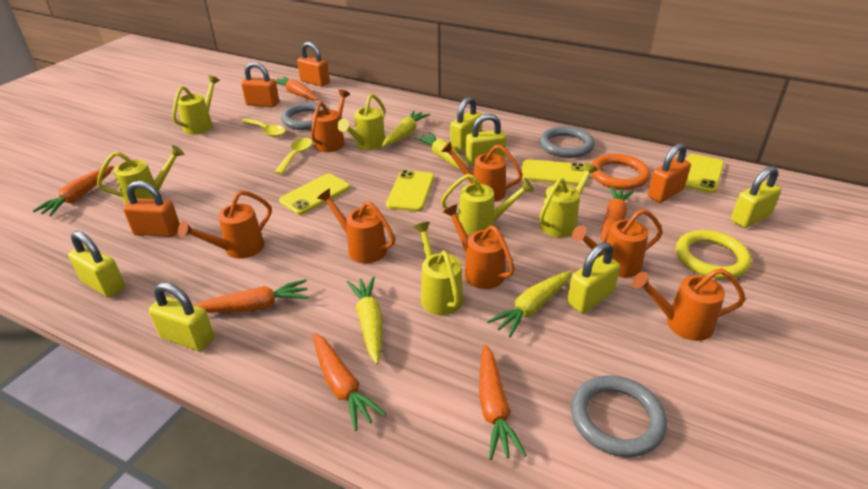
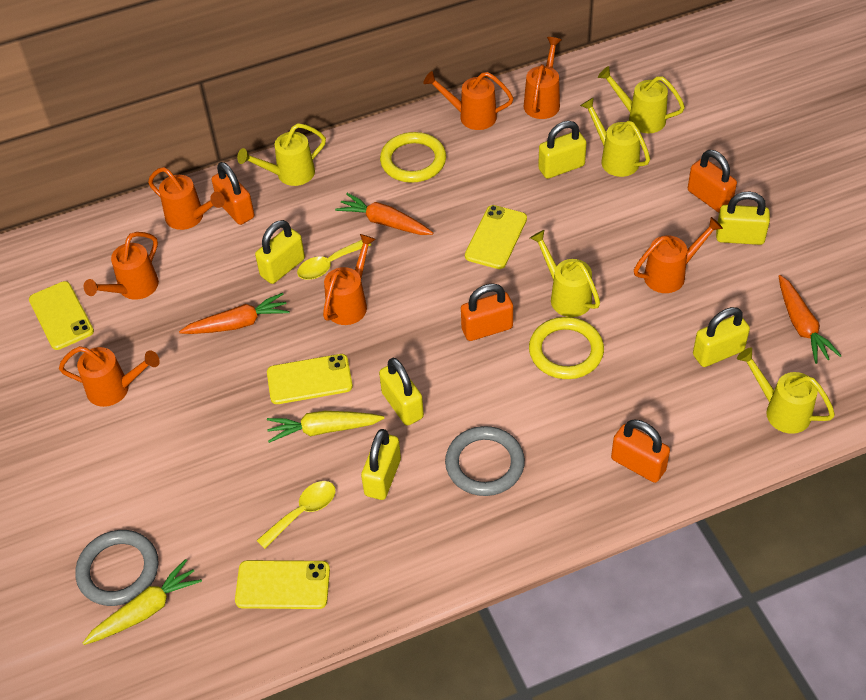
grey ring: 3 -> 2
orange carrot: 6 -> 3
orange ring: 1 -> 0
yellow carrot: 4 -> 2
yellow ring: 1 -> 2
yellow watering can: 6 -> 5

